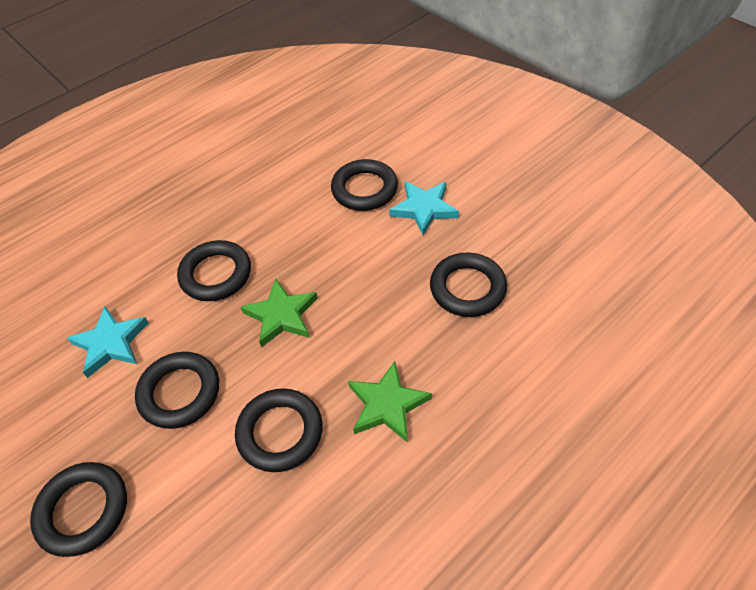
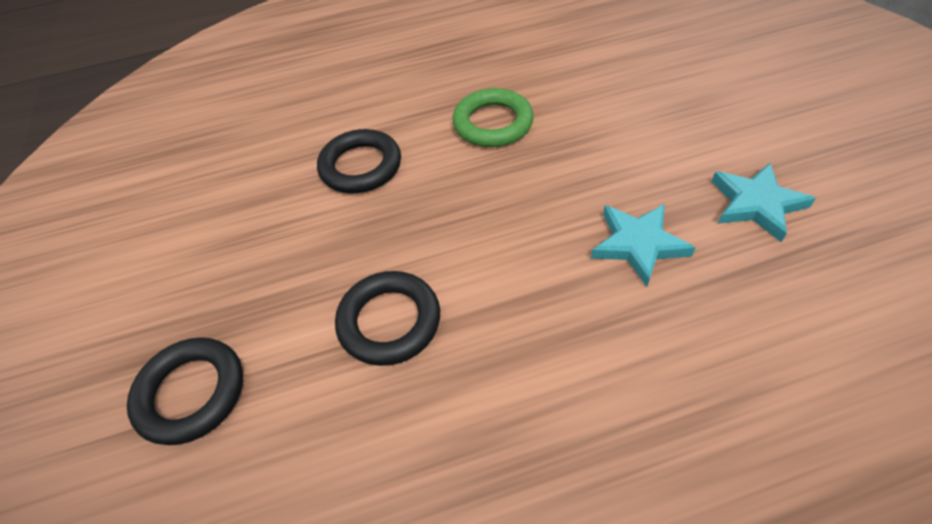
black ring: 6 -> 3
green ring: 0 -> 1
green star: 2 -> 0

